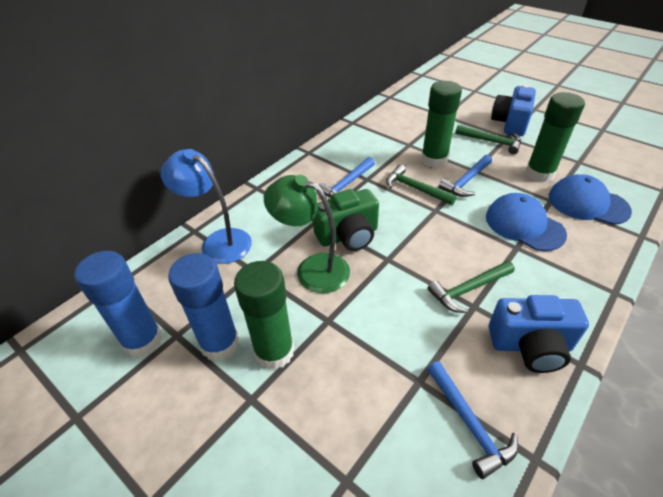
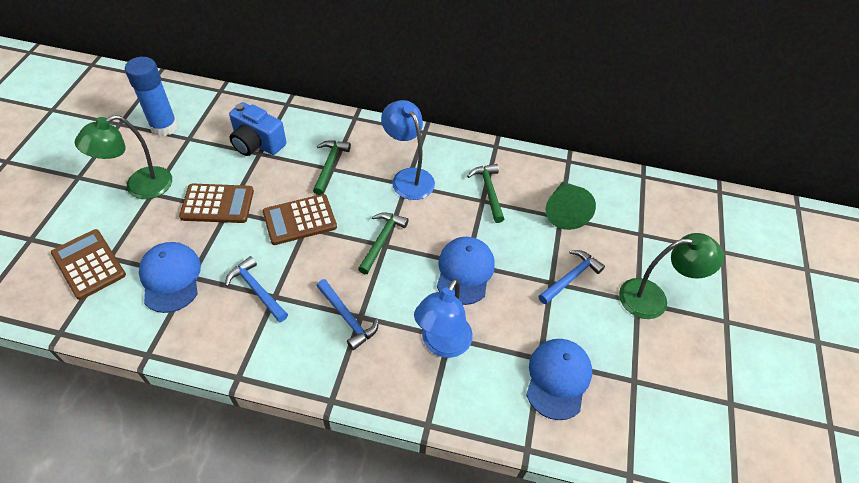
blue camera: 2 -> 1
blue cap: 2 -> 3
blue glue stick: 2 -> 1
blue lamp: 1 -> 2
brown calculator: 0 -> 3
green camera: 1 -> 0
green cone: 0 -> 1
green glue stick: 3 -> 0
green lamp: 1 -> 2

